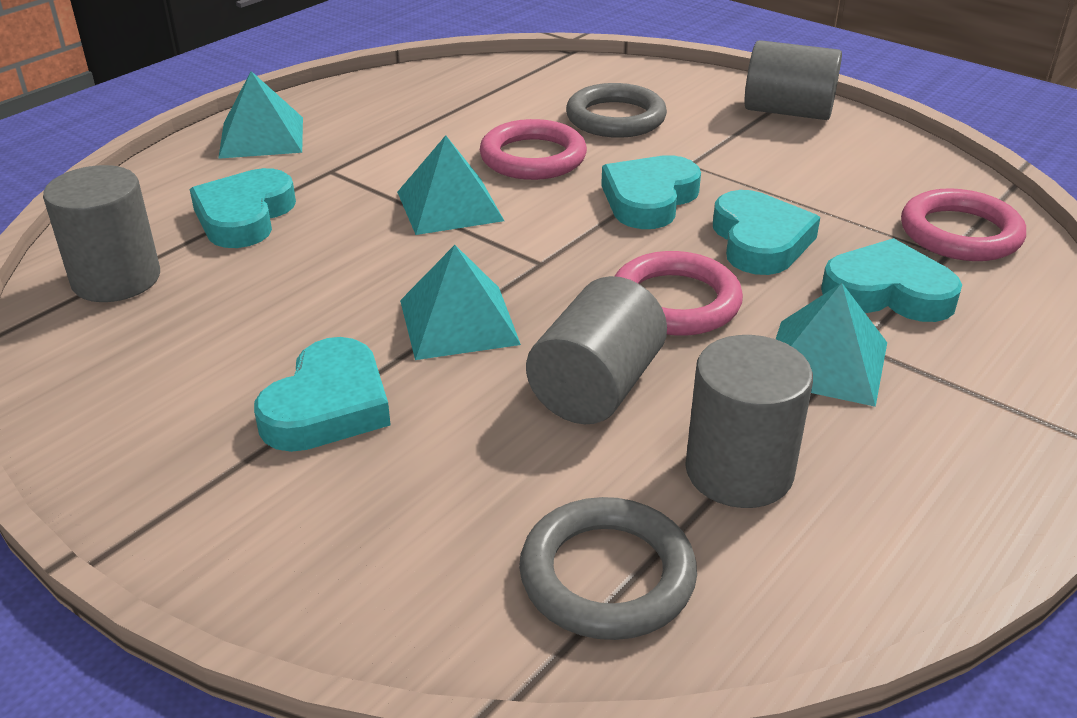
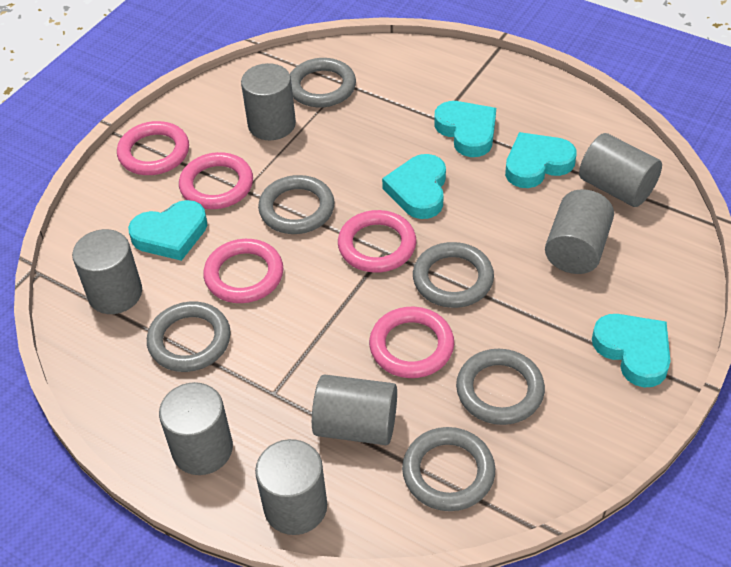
grey cylinder: 4 -> 7
grey ring: 2 -> 6
pink ring: 3 -> 5
turquoise pyramid: 4 -> 0

